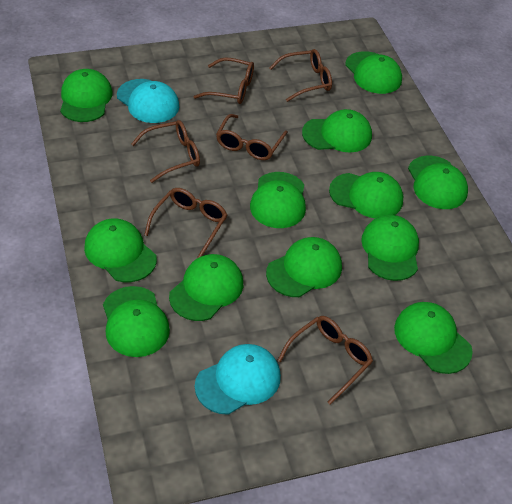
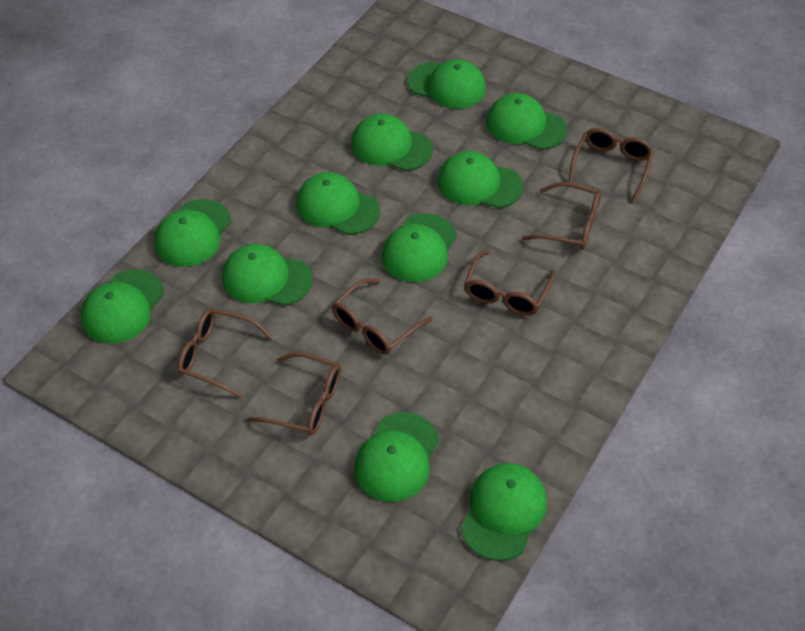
green cap: 12 -> 11
turquoise cap: 2 -> 0

